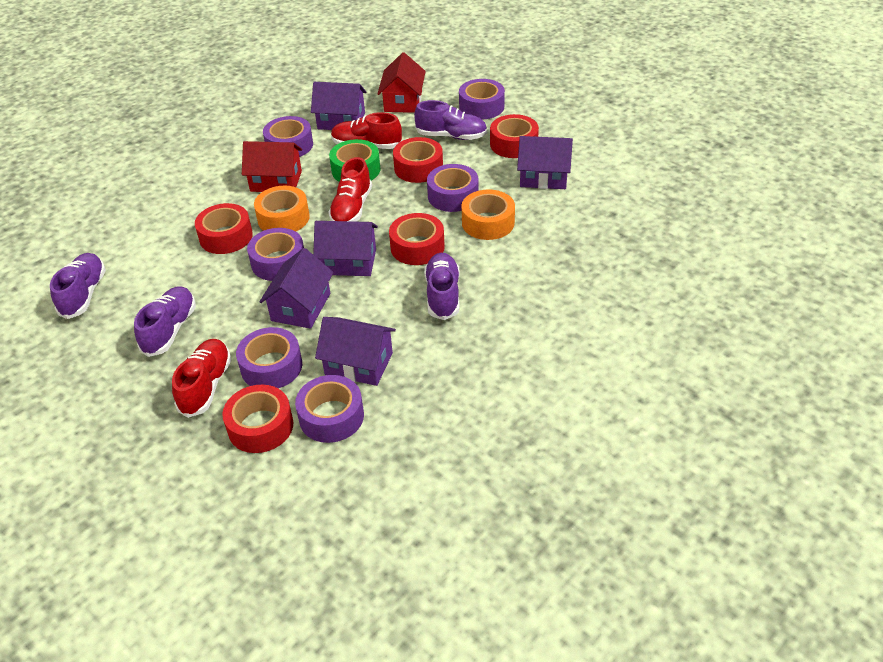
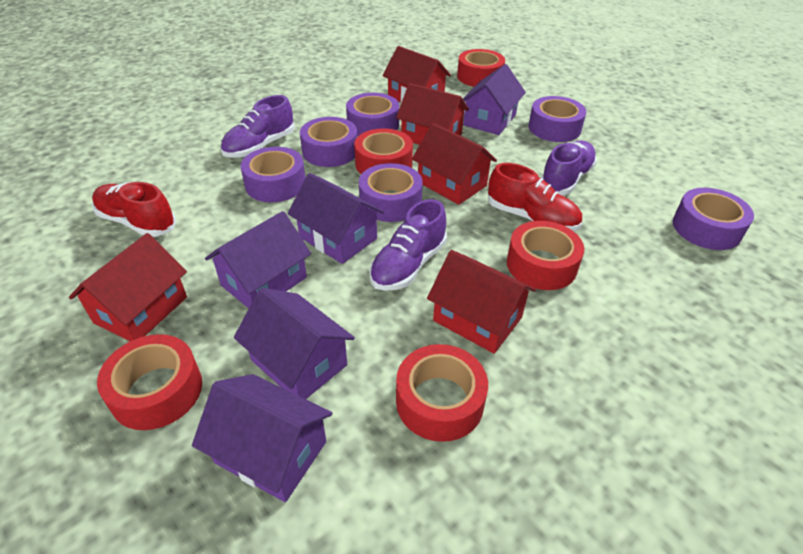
green tape: 1 -> 0
orange tape: 2 -> 0
purple shoe: 4 -> 3
red house: 2 -> 5
red shoe: 3 -> 2

